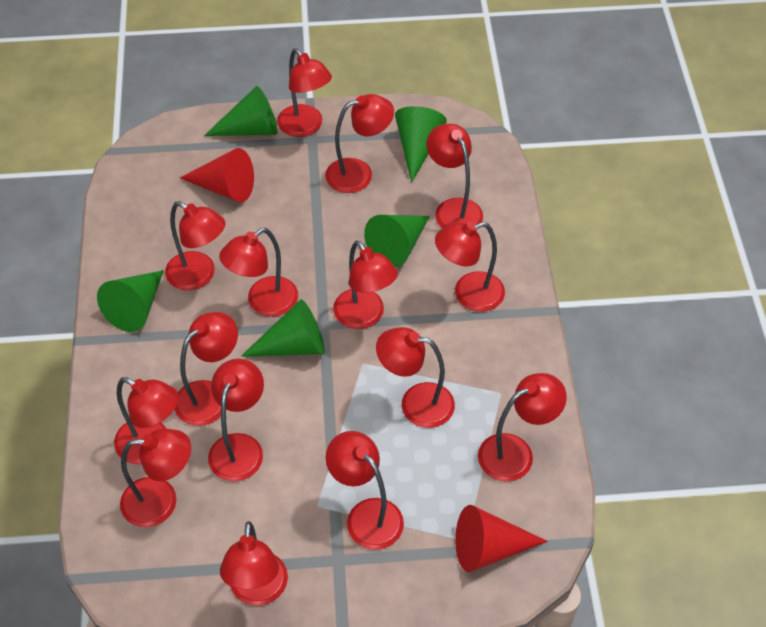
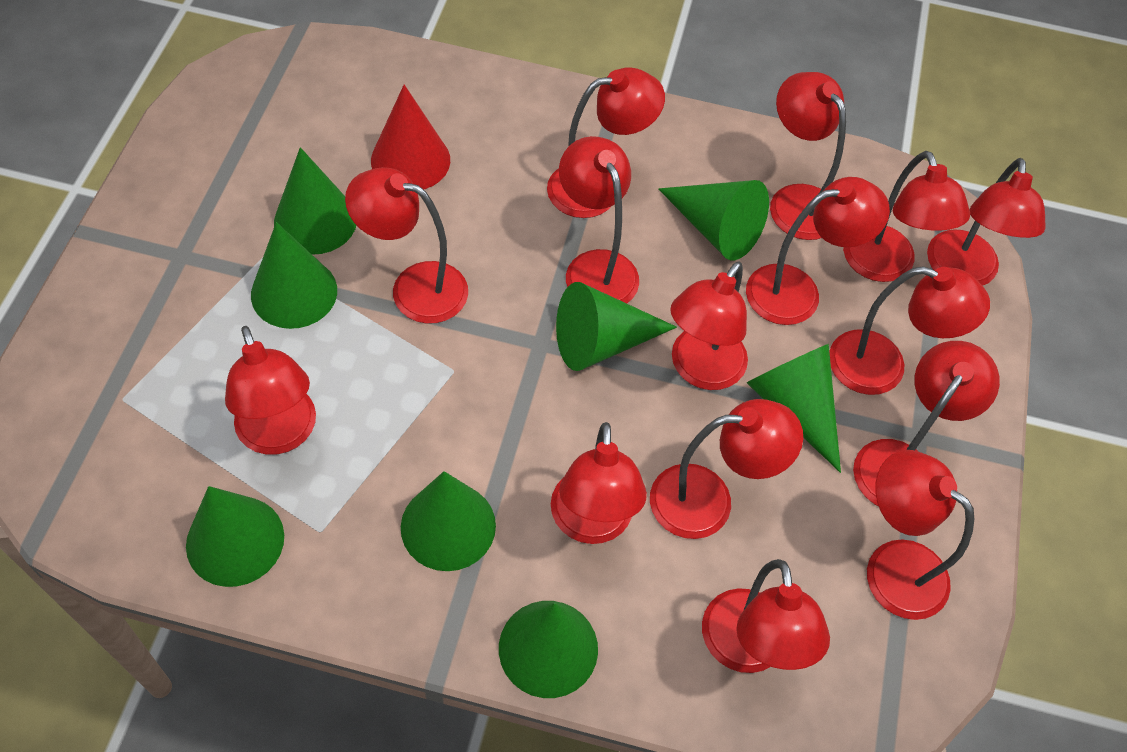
green cone: 5 -> 8
red cone: 2 -> 1

